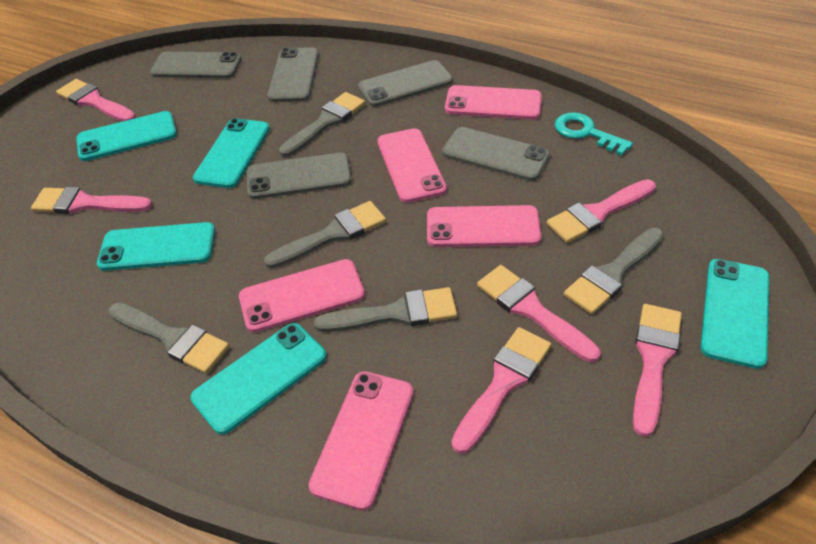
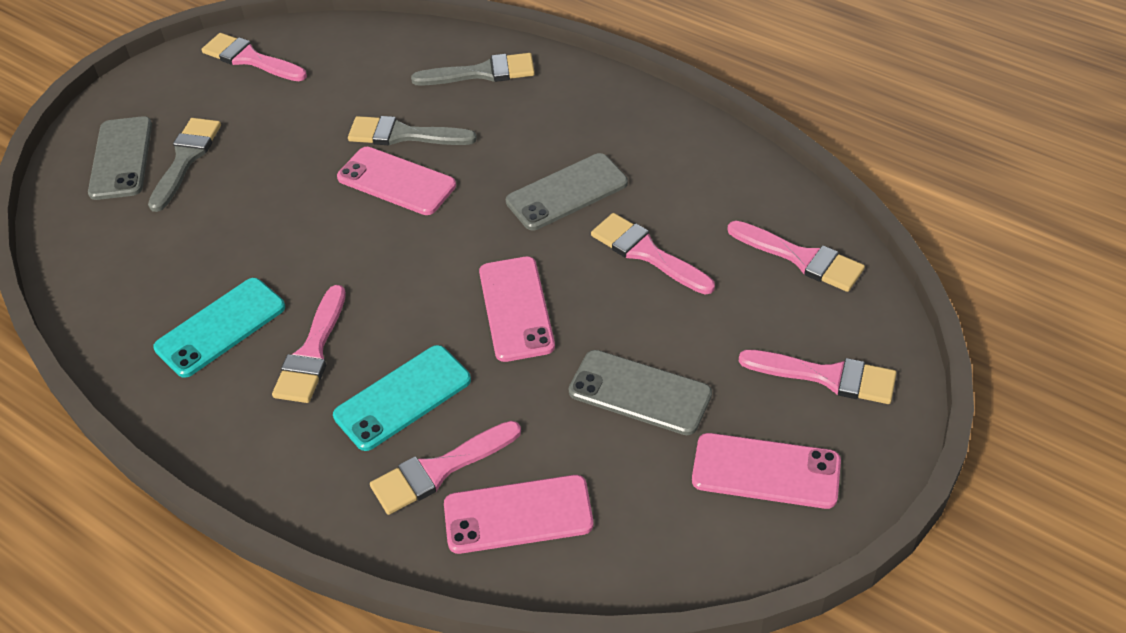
grey brush: 5 -> 3
grey phone: 5 -> 3
pink phone: 5 -> 4
turquoise key: 1 -> 0
turquoise phone: 5 -> 2

